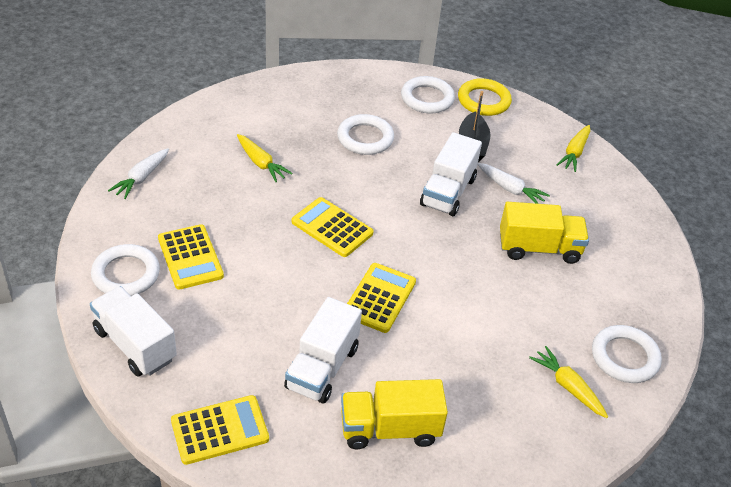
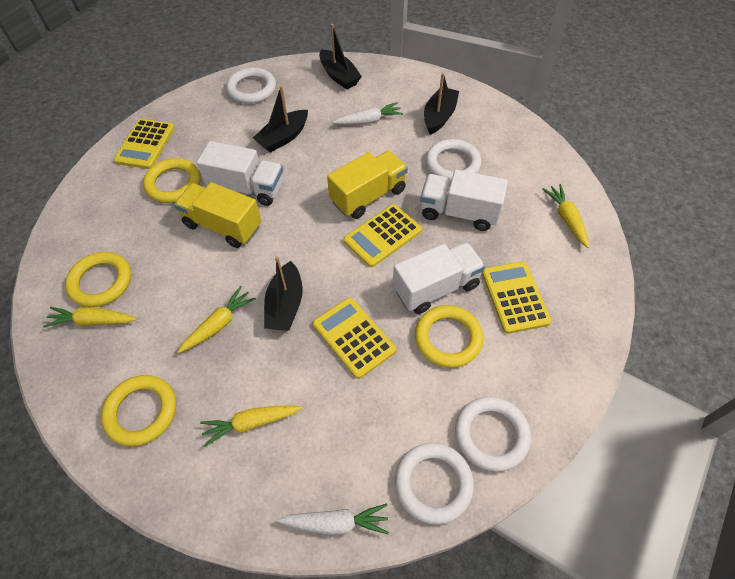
black boat: 1 -> 4
yellow carrot: 3 -> 4
yellow ring: 1 -> 4

